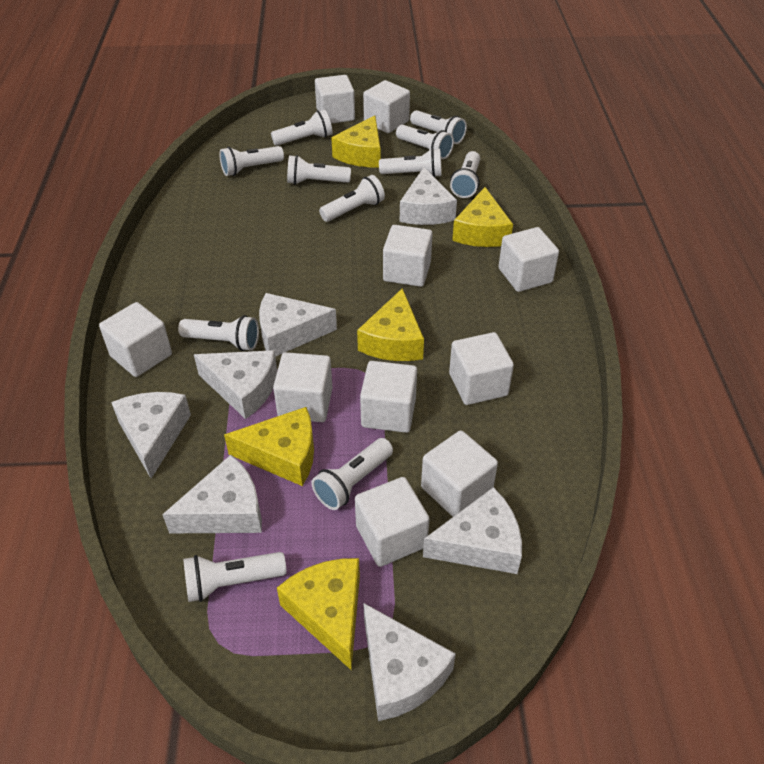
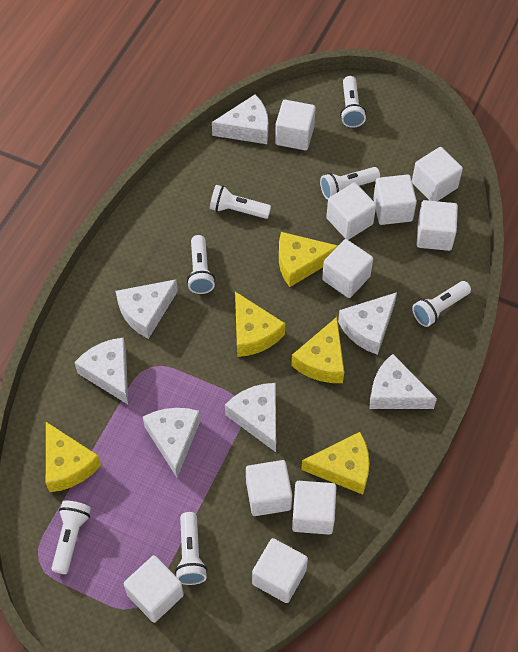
white flashlight: 11 -> 7

